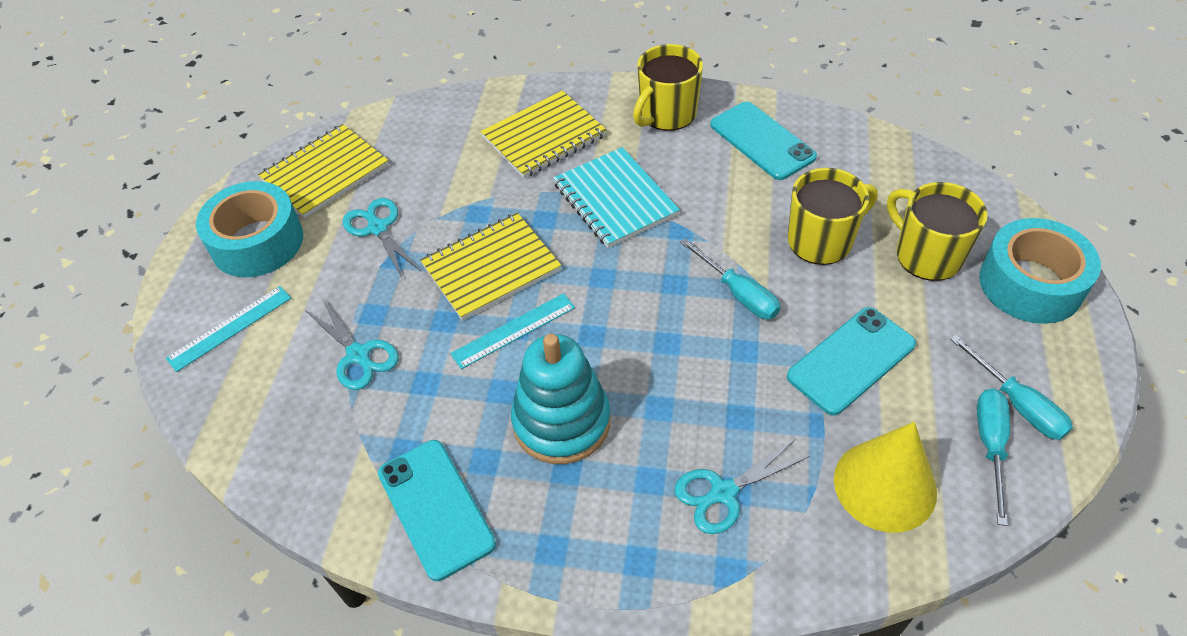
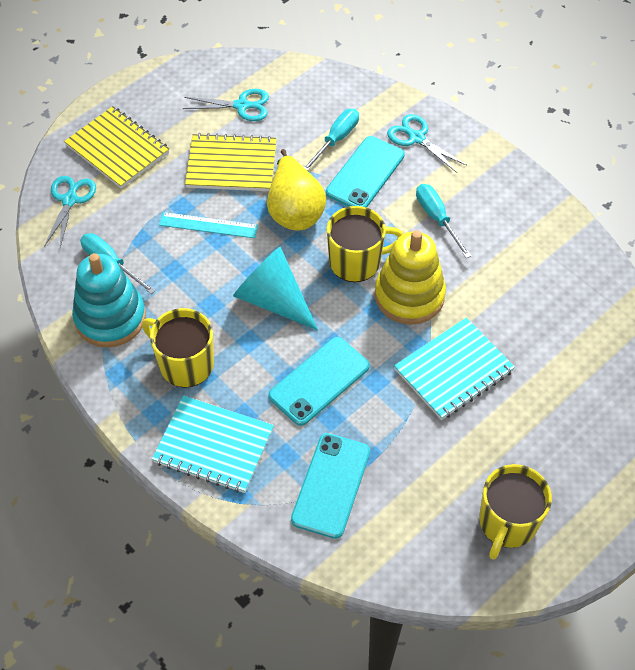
turquoise cone: 0 -> 1
turquoise notebook: 1 -> 2
turquoise ruler: 2 -> 1
turquoise tape: 2 -> 0
yellow cone: 1 -> 0
yellow notebook: 3 -> 2
yellow pear: 0 -> 1
yellow stacking toy: 0 -> 1

